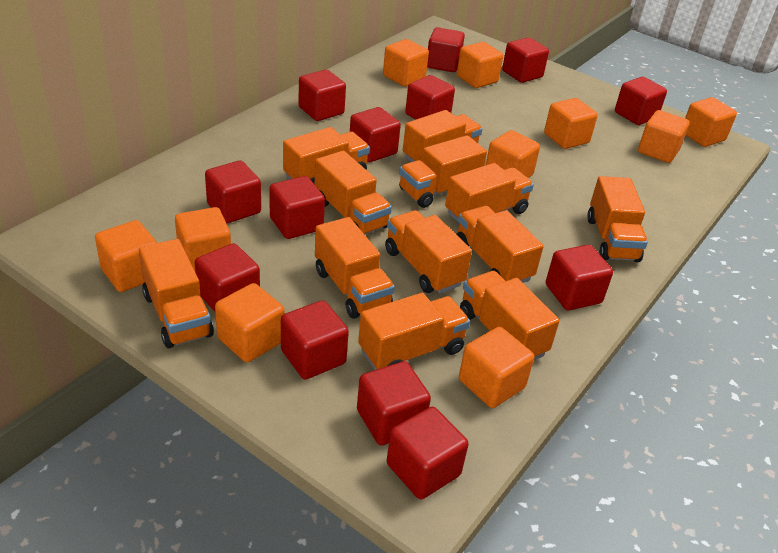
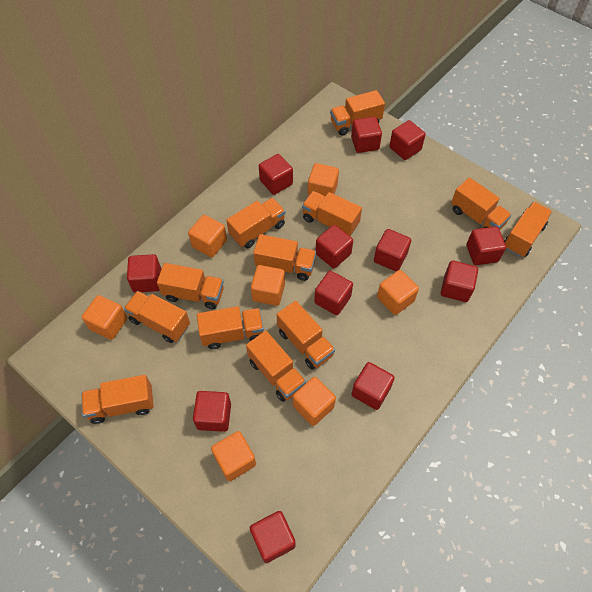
orange cube: 10 -> 7
red cube: 13 -> 12

